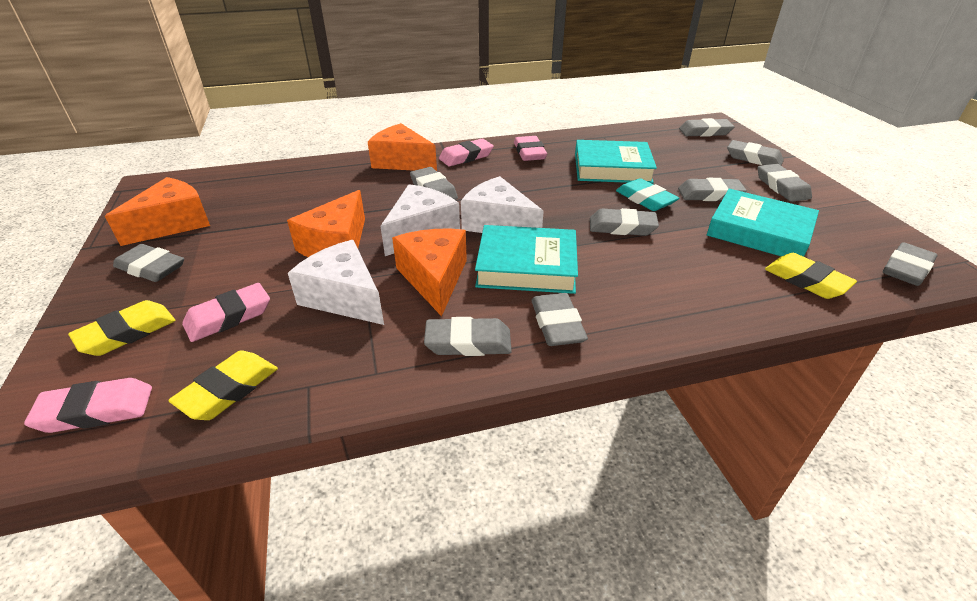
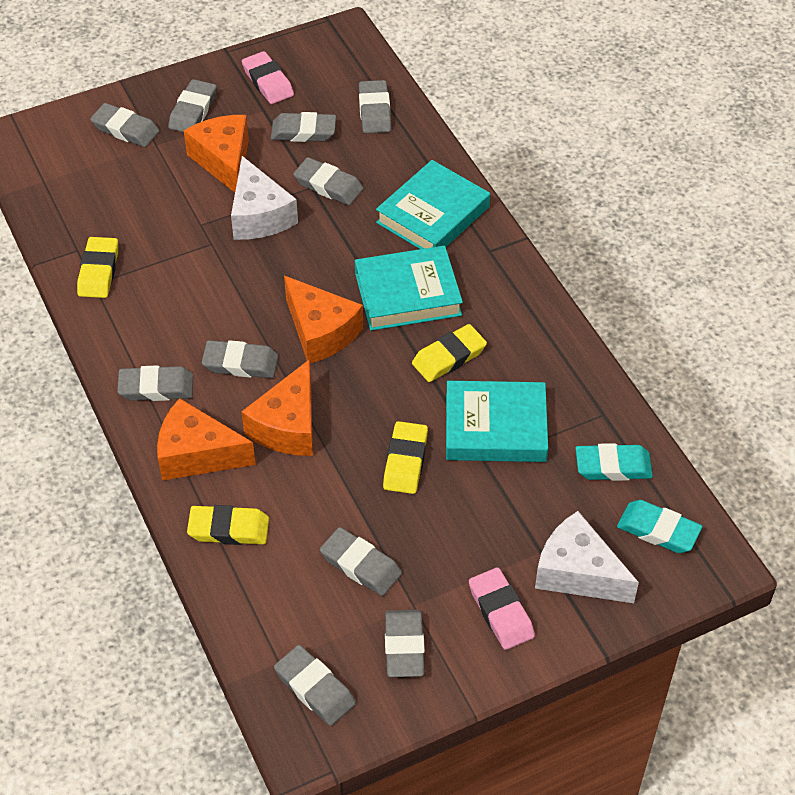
pink eraser: 4 -> 2
turquoise eraser: 1 -> 2
white cheese: 3 -> 2
yellow eraser: 3 -> 4

